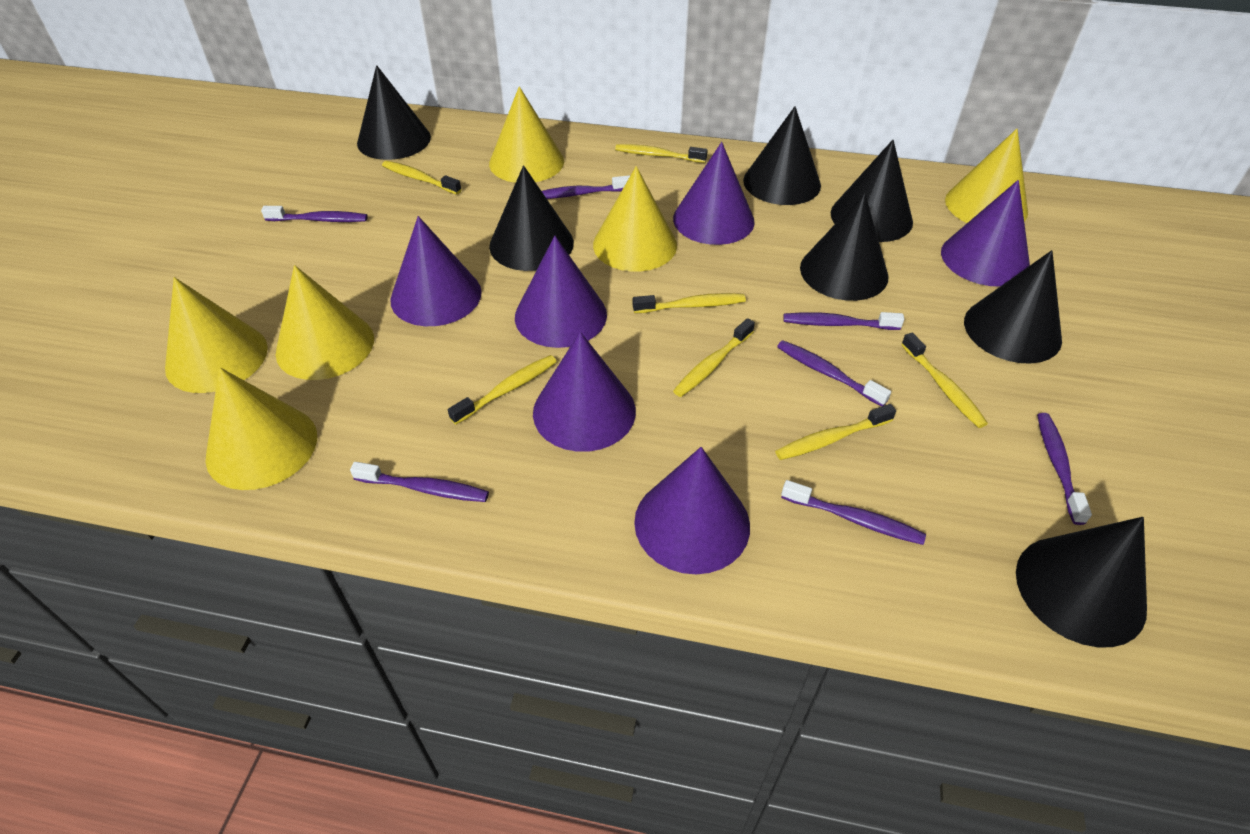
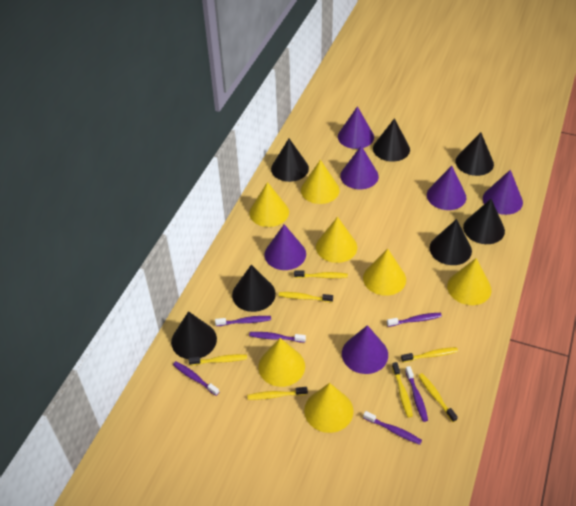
purple toothbrush: 7 -> 6
yellow cone: 6 -> 7

